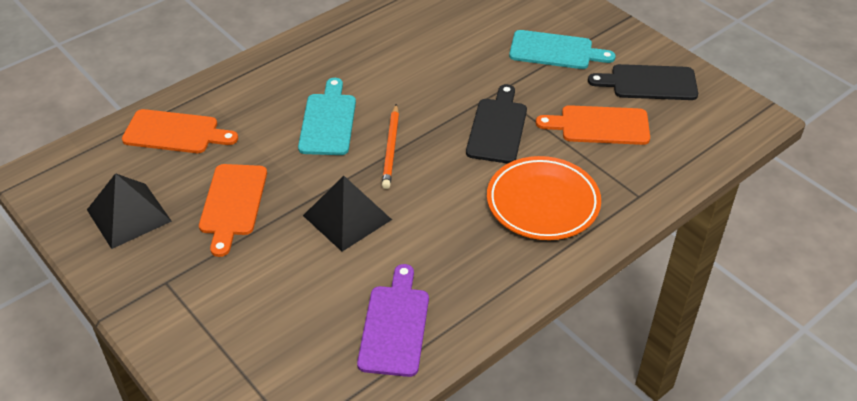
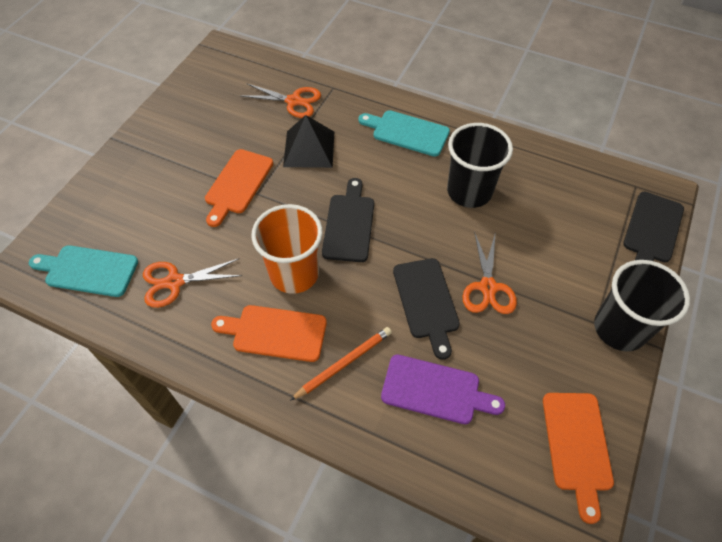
black cup: 0 -> 2
black cutting board: 2 -> 3
black pyramid: 2 -> 1
orange cup: 0 -> 1
orange plate: 1 -> 0
orange scissors: 0 -> 3

